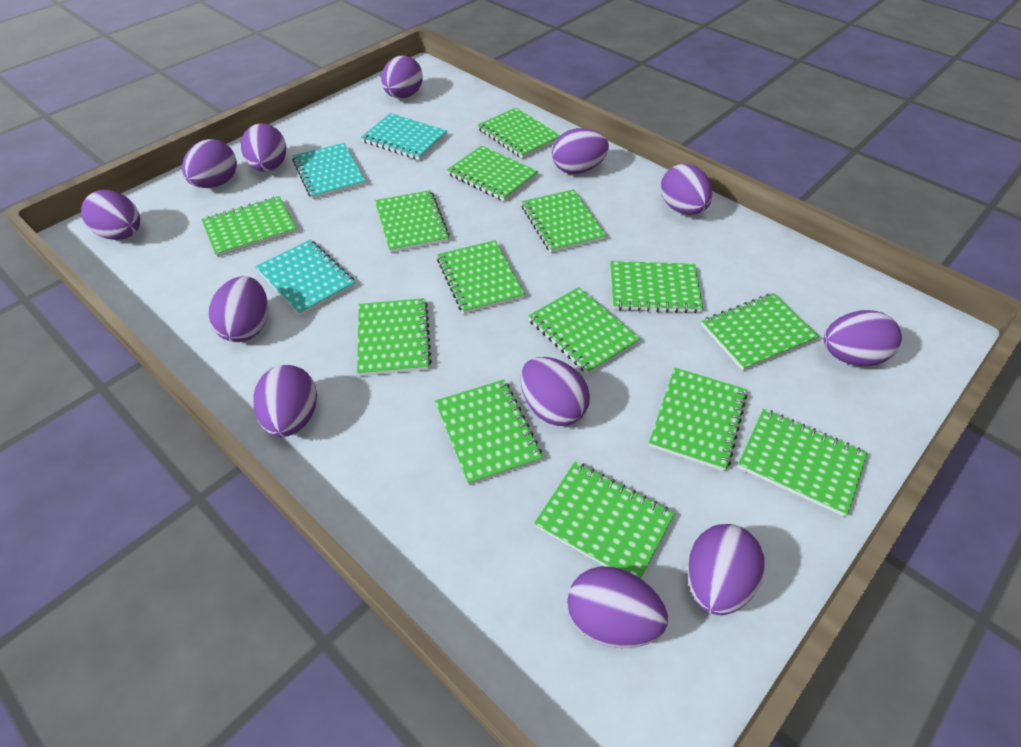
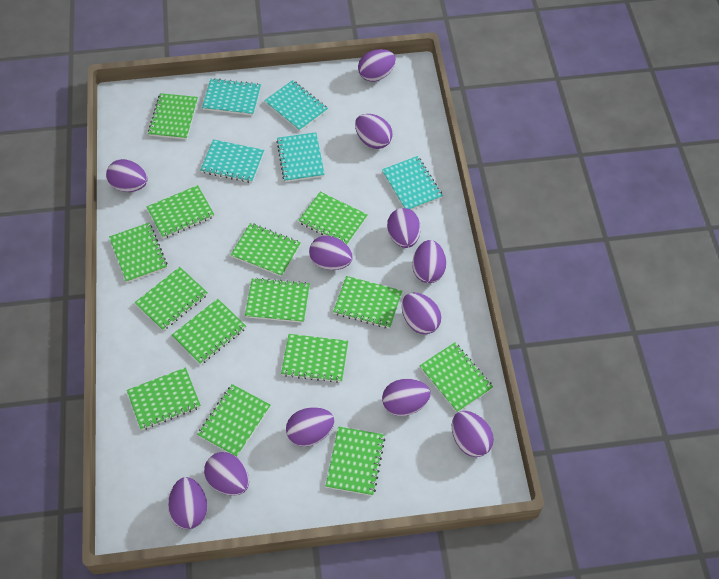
turquoise notebook: 3 -> 5

